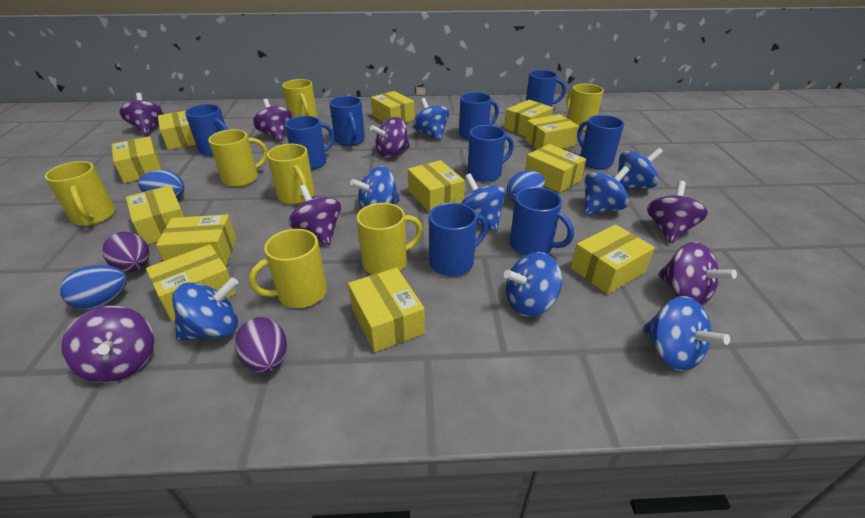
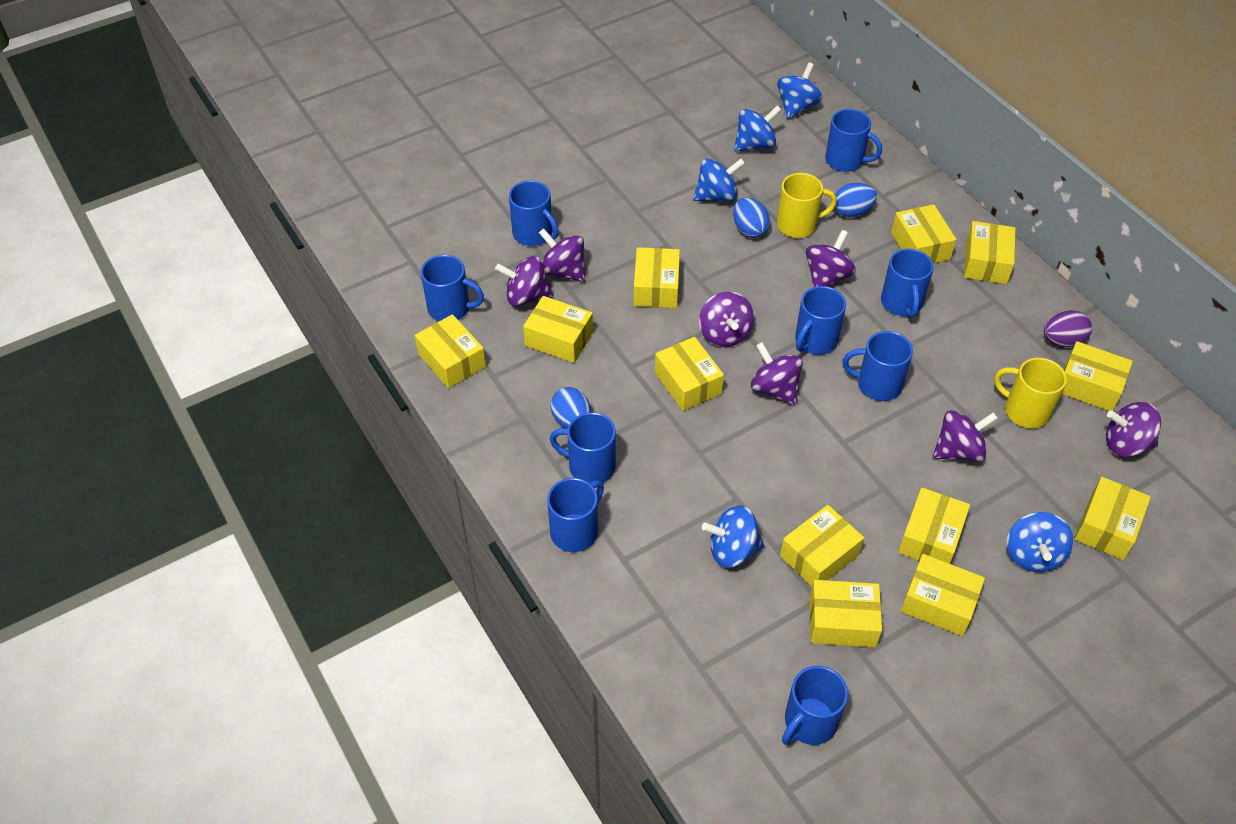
blue spinning top: 8 -> 5
purple egg: 2 -> 1
yellow mug: 7 -> 2

